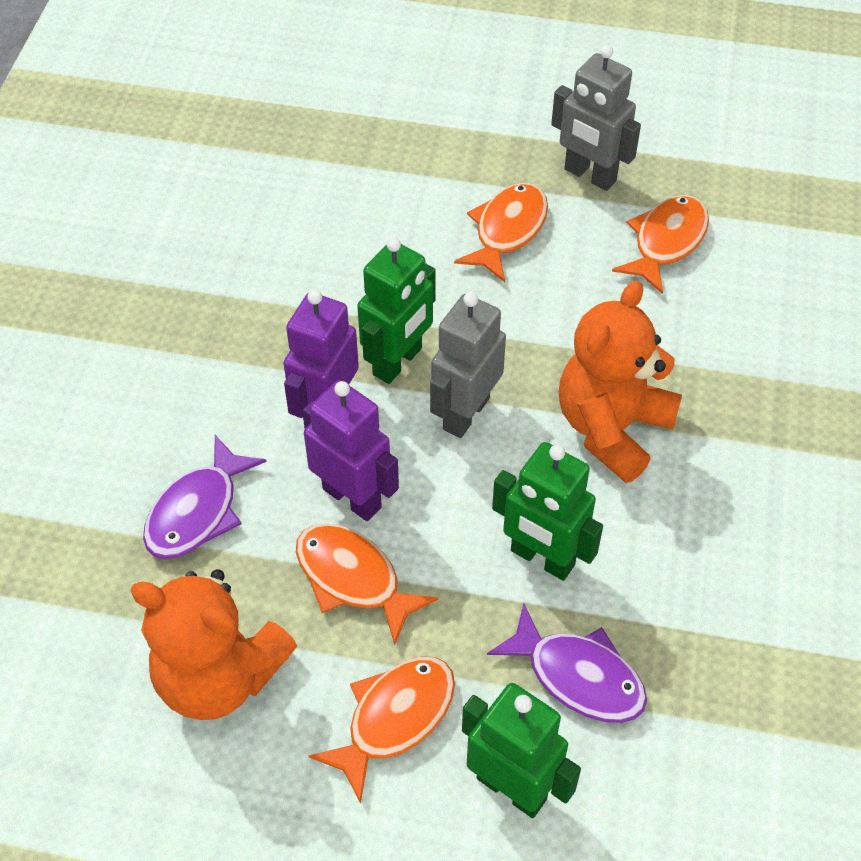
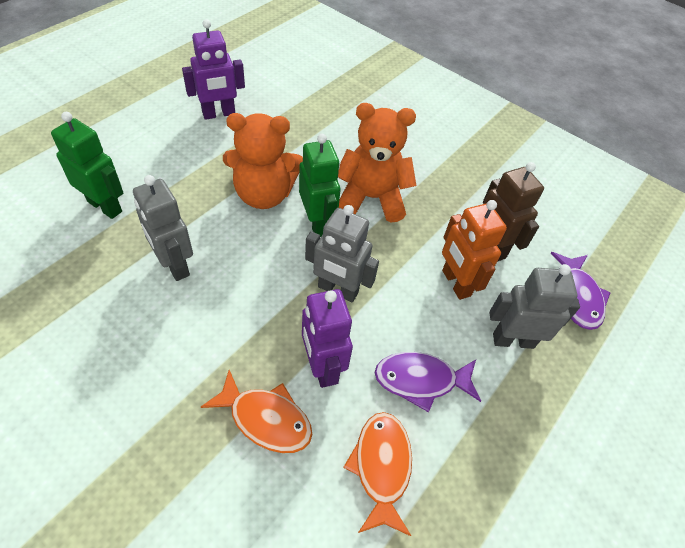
brown robot: 0 -> 1
green robot: 3 -> 2
grey robot: 2 -> 3
orange fish: 4 -> 2
orange robot: 0 -> 1

